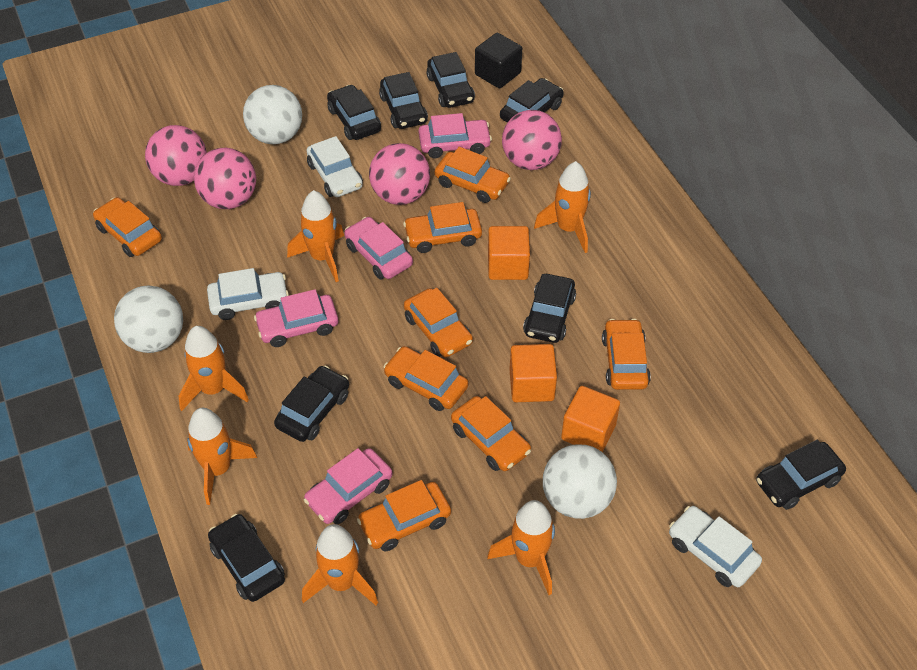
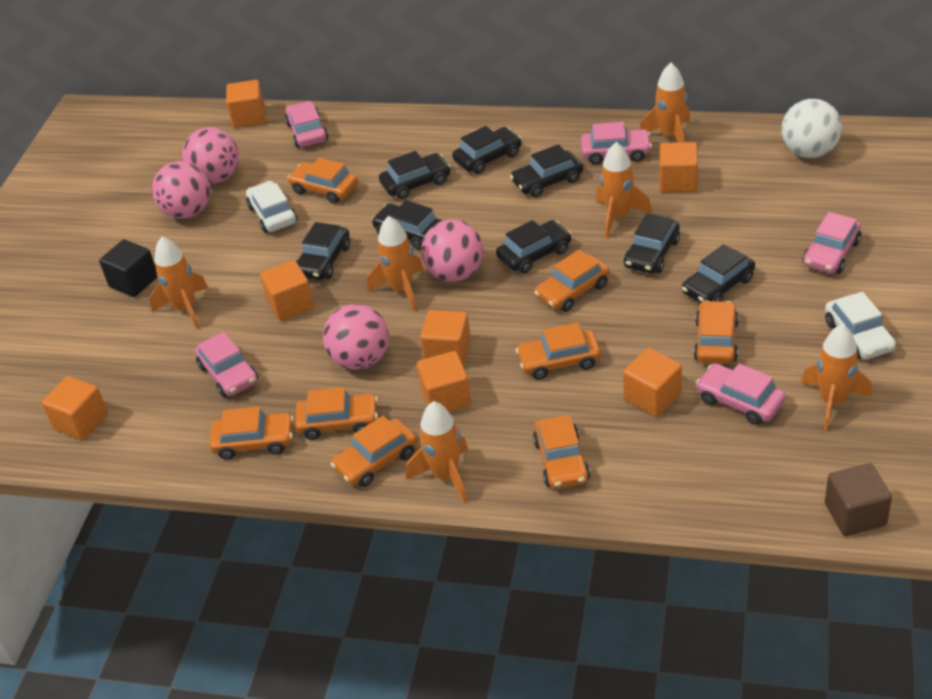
brown cube: 0 -> 1
orange cube: 3 -> 7
pink car: 4 -> 5
white ball: 3 -> 1
white car: 3 -> 2

